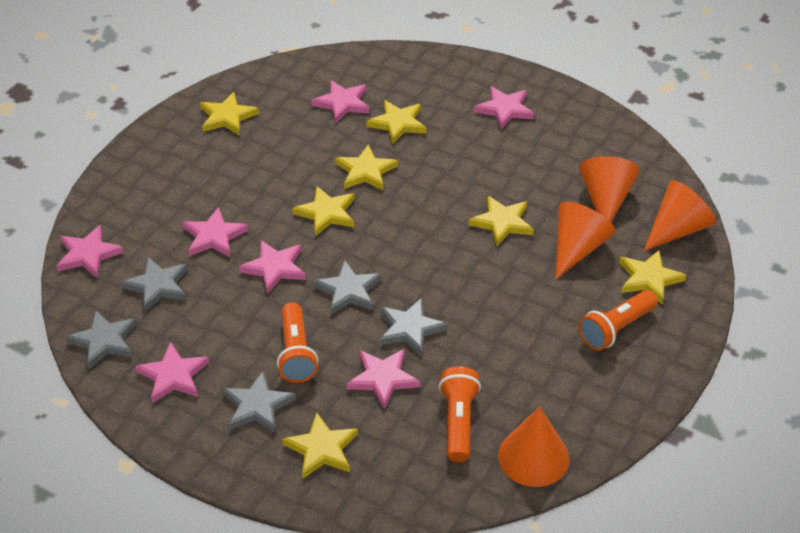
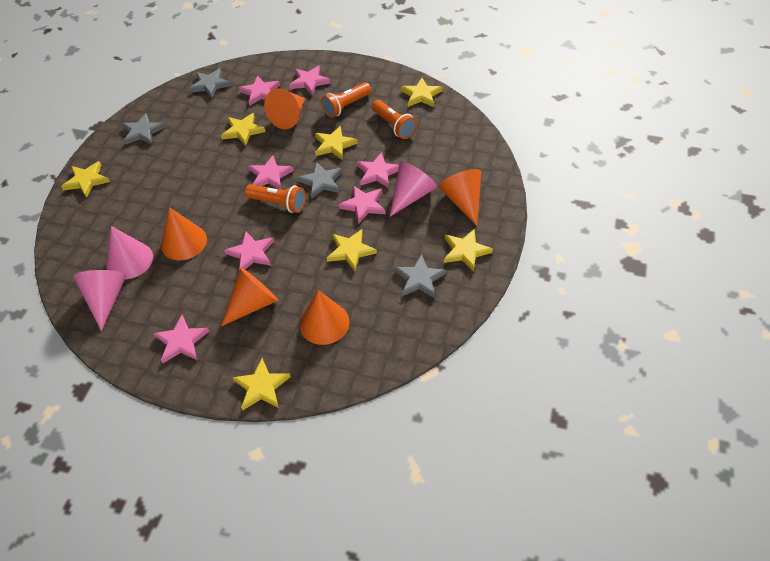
grey star: 5 -> 4
orange cone: 4 -> 5
pink cone: 0 -> 3

